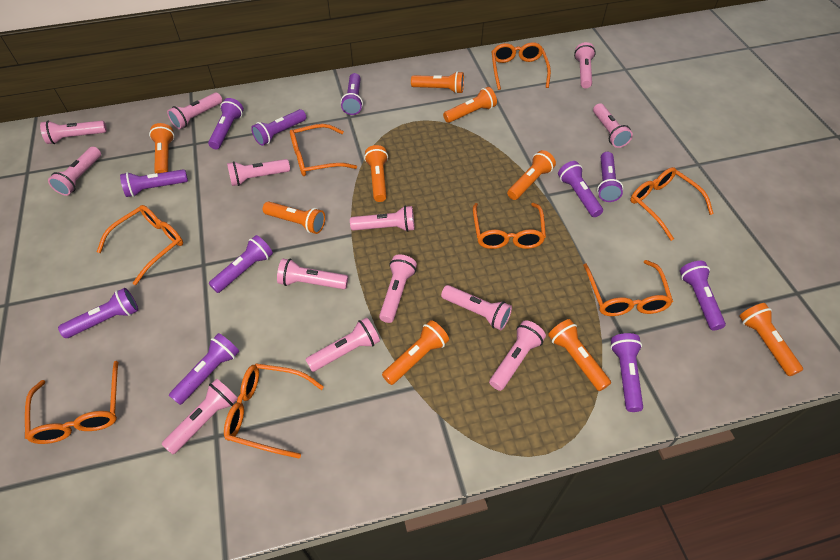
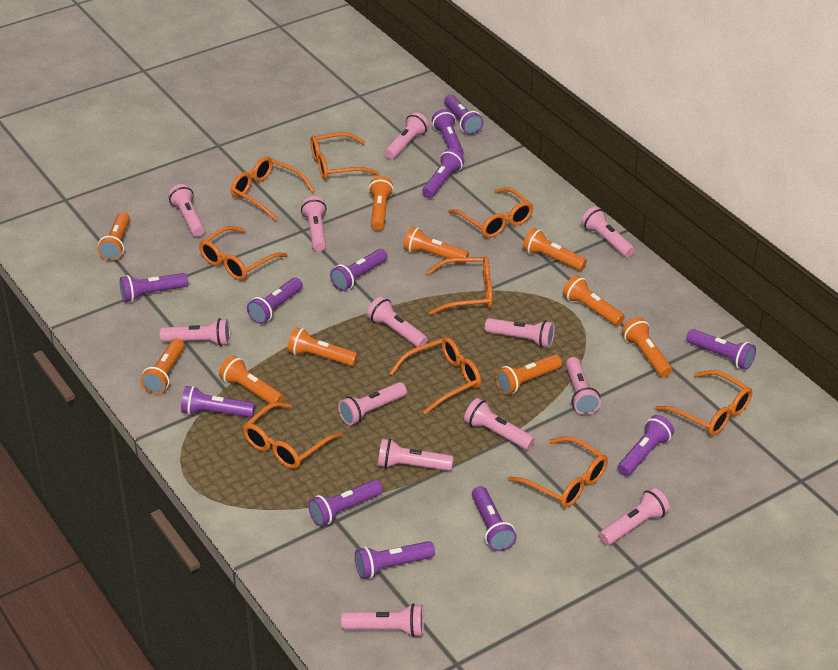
orange flashlight: 9 -> 10
orange glasses: 8 -> 9
purple flashlight: 11 -> 12

